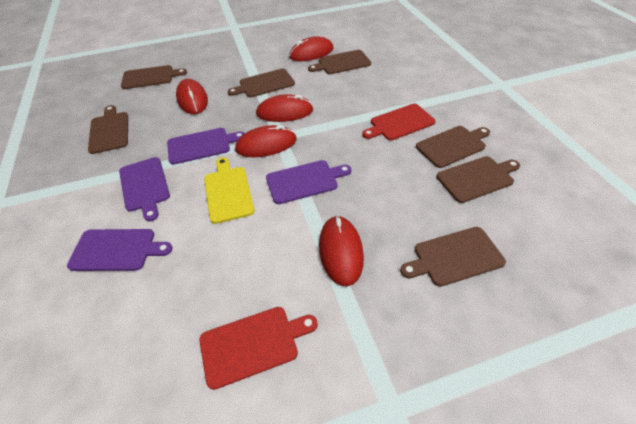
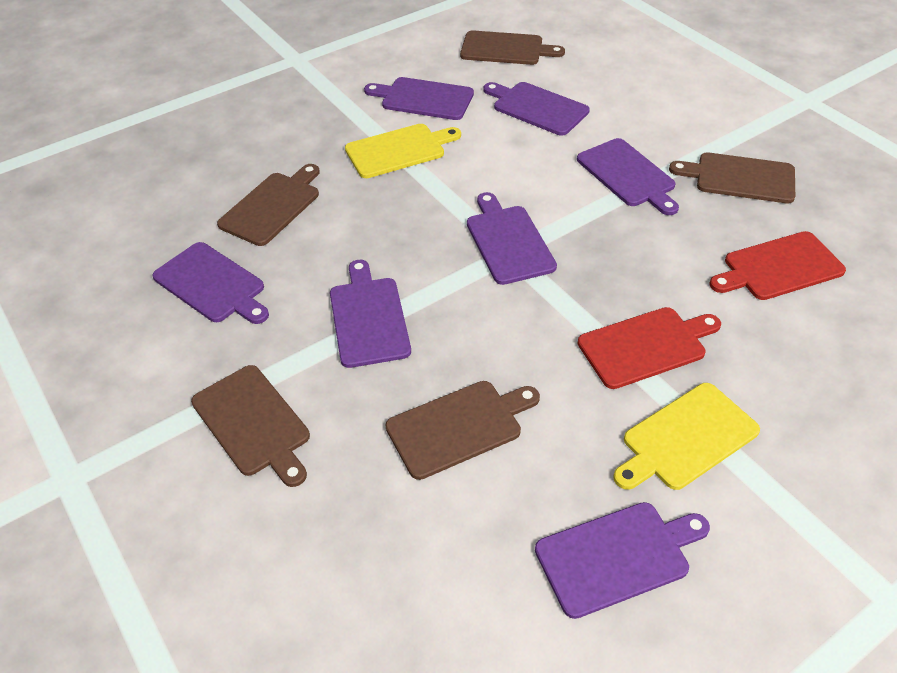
brown cutting board: 7 -> 5
purple cutting board: 4 -> 7
red mouse: 5 -> 0
yellow cutting board: 1 -> 2

